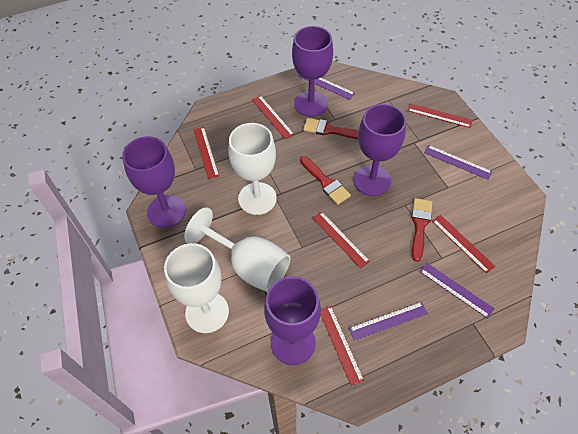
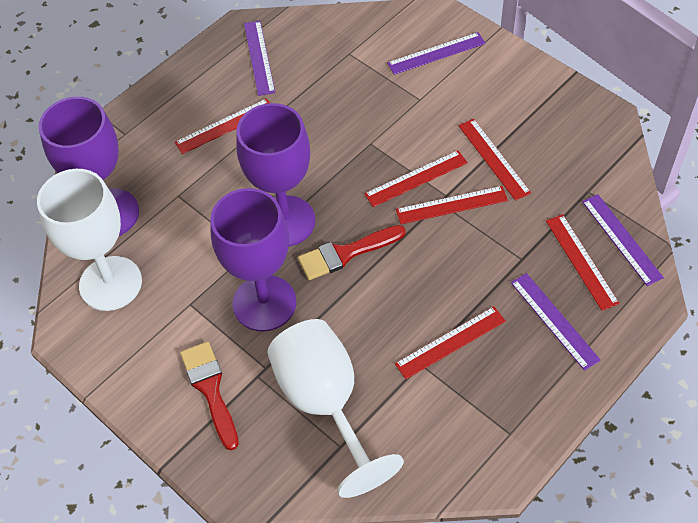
purple goblet: 4 -> 3
red brush: 3 -> 2
white goblet: 3 -> 2

